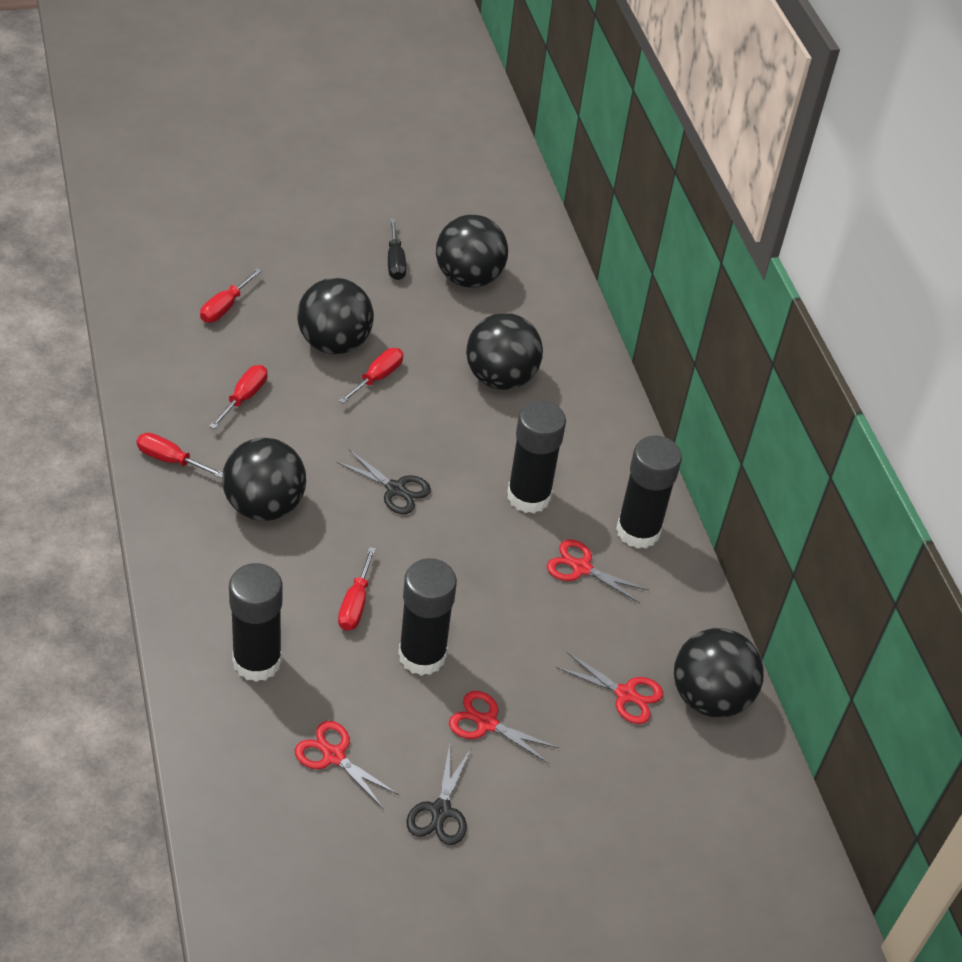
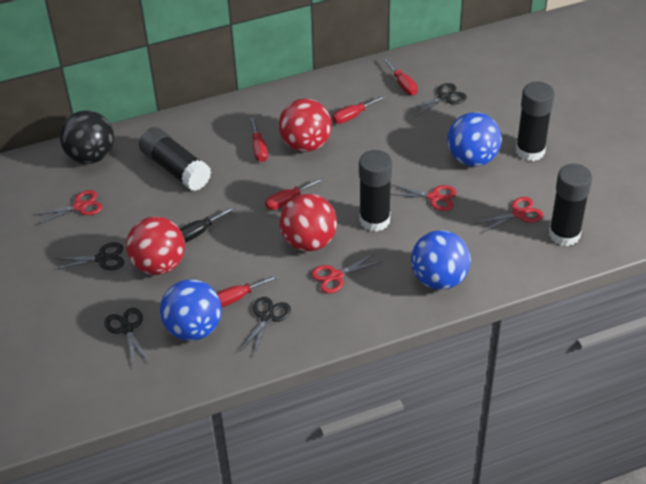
black ball: 5 -> 1
black scissors: 2 -> 4
blue ball: 0 -> 3
red ball: 0 -> 3

